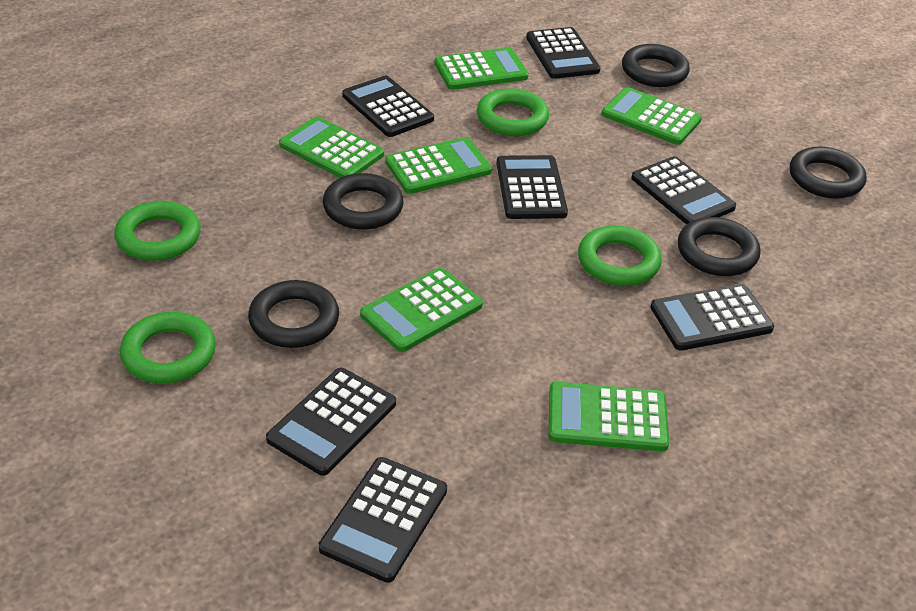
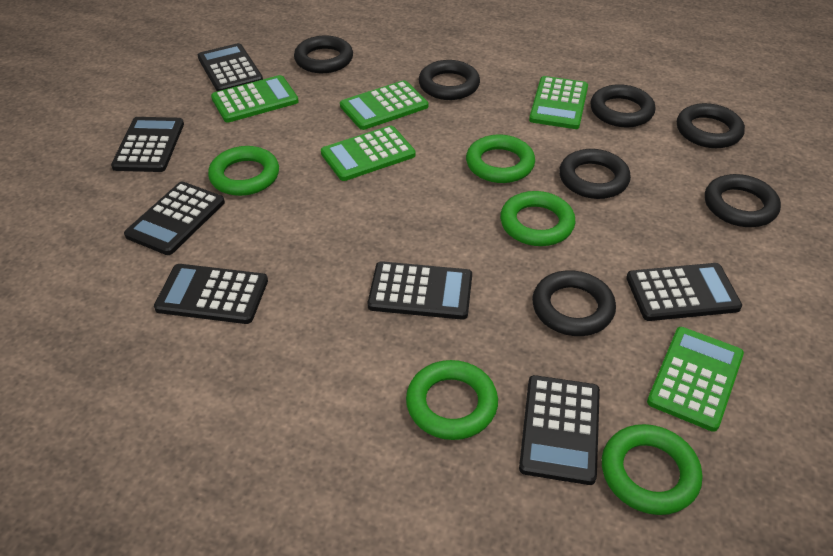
black ring: 5 -> 7
green calculator: 6 -> 5
green ring: 4 -> 5

